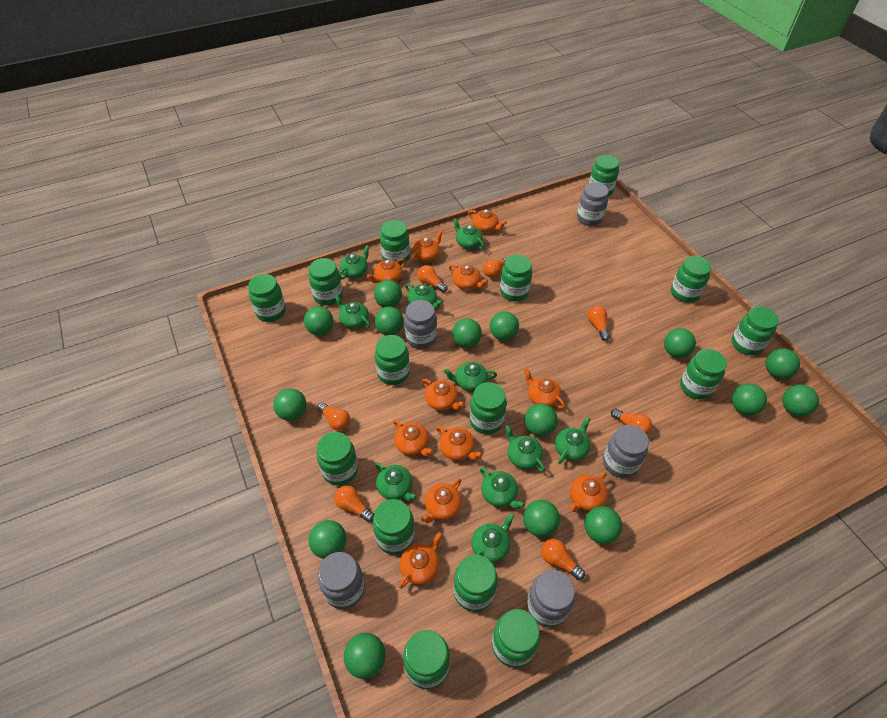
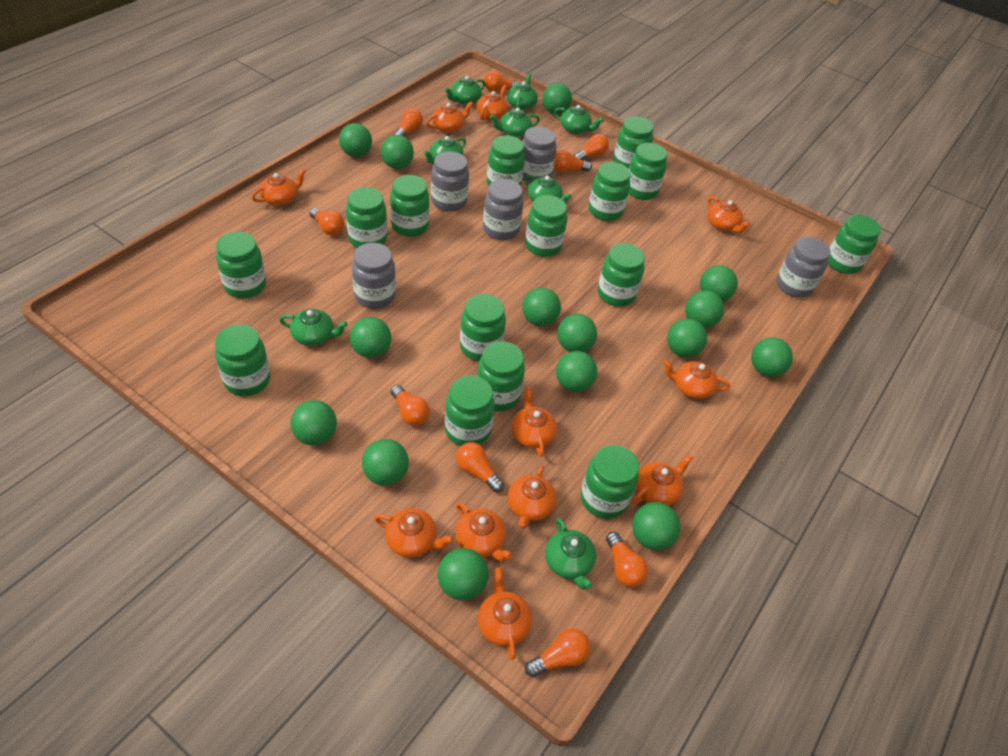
green teapot: 10 -> 8
orange light bulb: 7 -> 9

